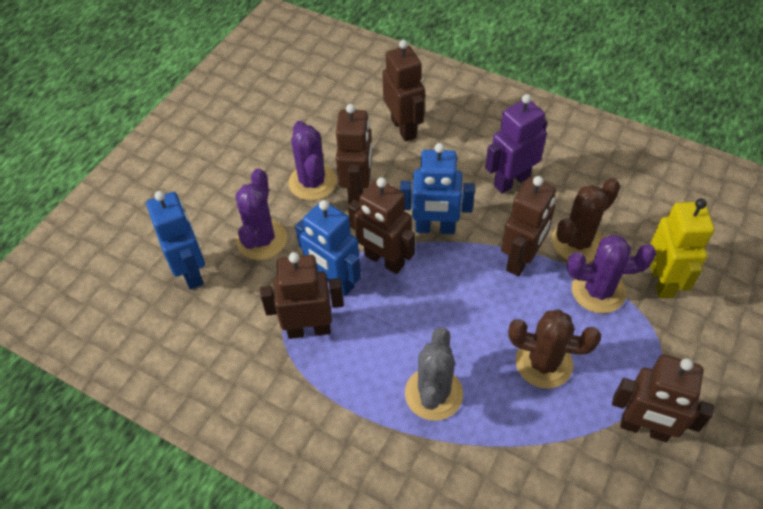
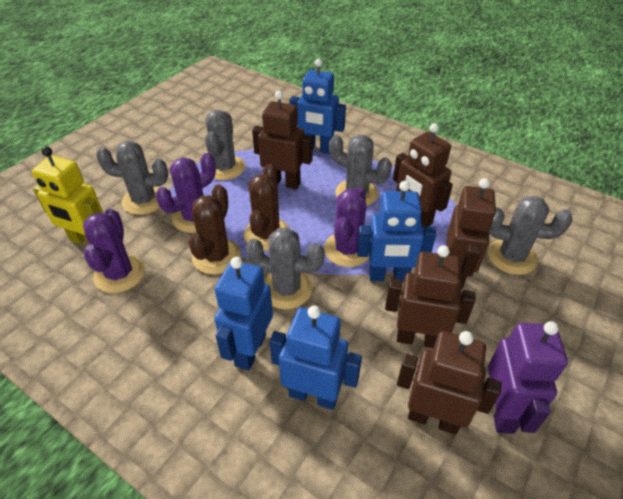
blue robot: 3 -> 4
brown robot: 6 -> 5
grey cactus: 1 -> 5

